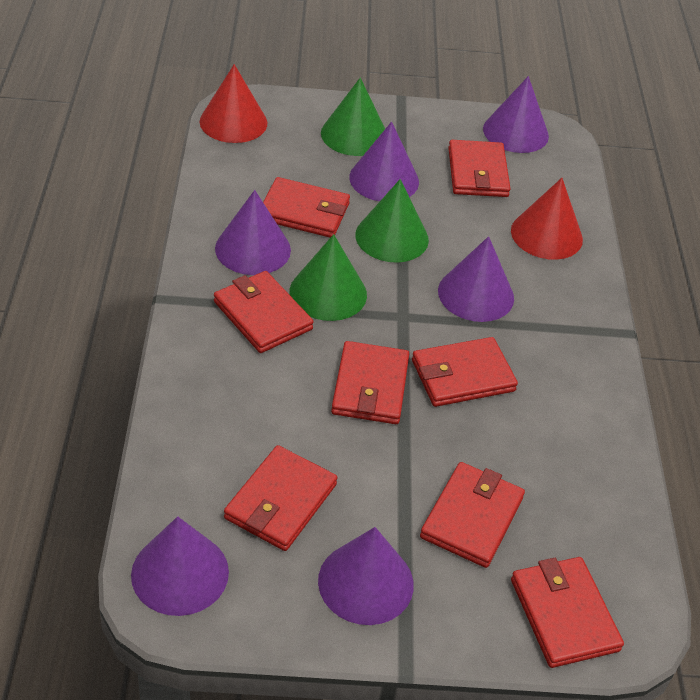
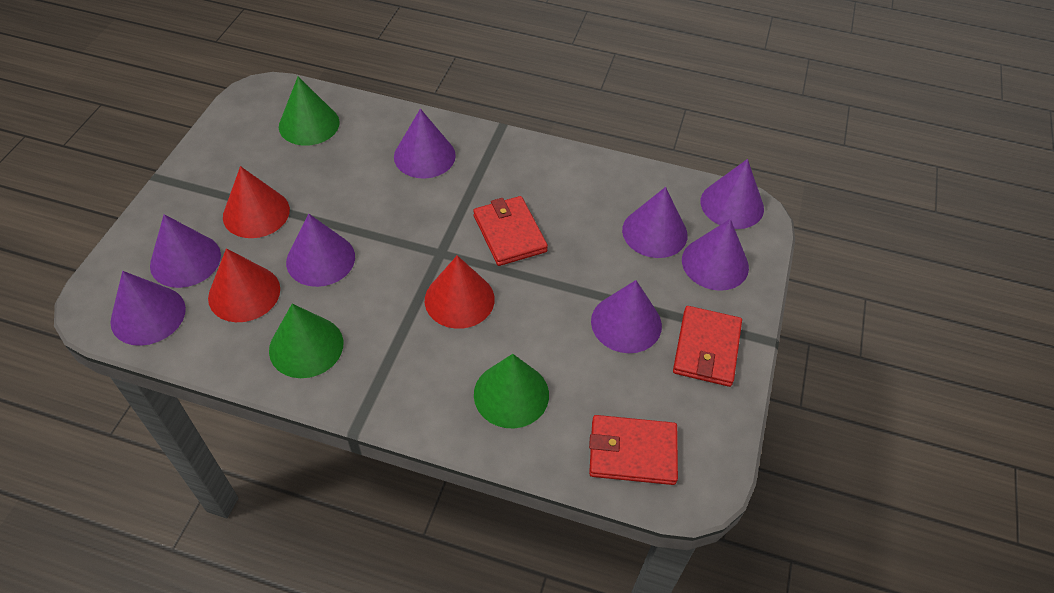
purple cone: 6 -> 8
red cone: 2 -> 3
red wallet: 8 -> 3

